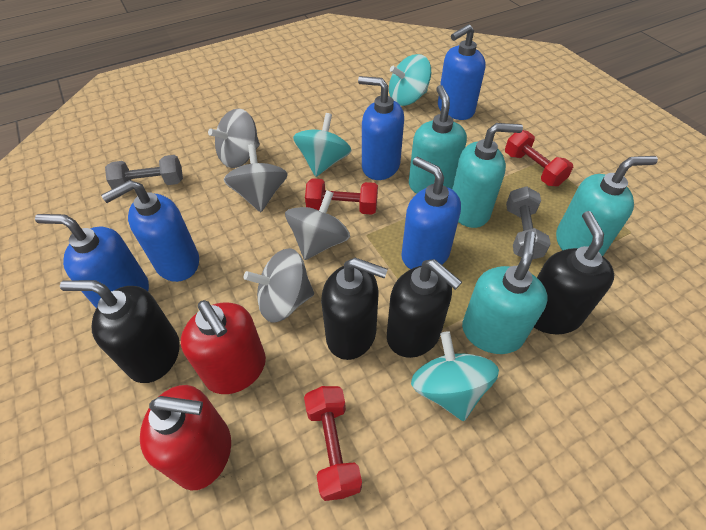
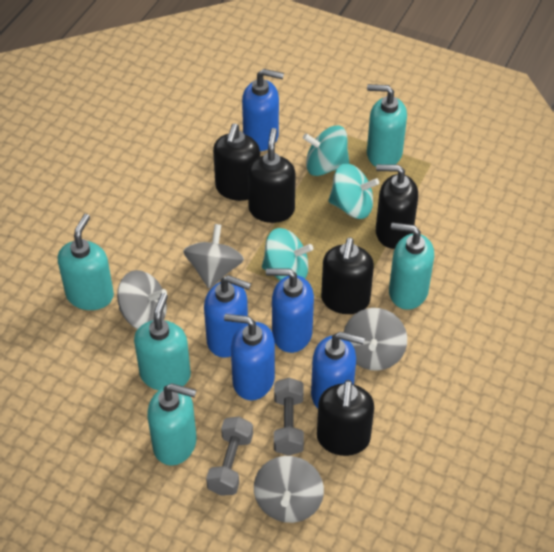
black soap dispenser: 4 -> 5
red dumbbell: 3 -> 0
red soap dispenser: 2 -> 0
turquoise soap dispenser: 4 -> 5

